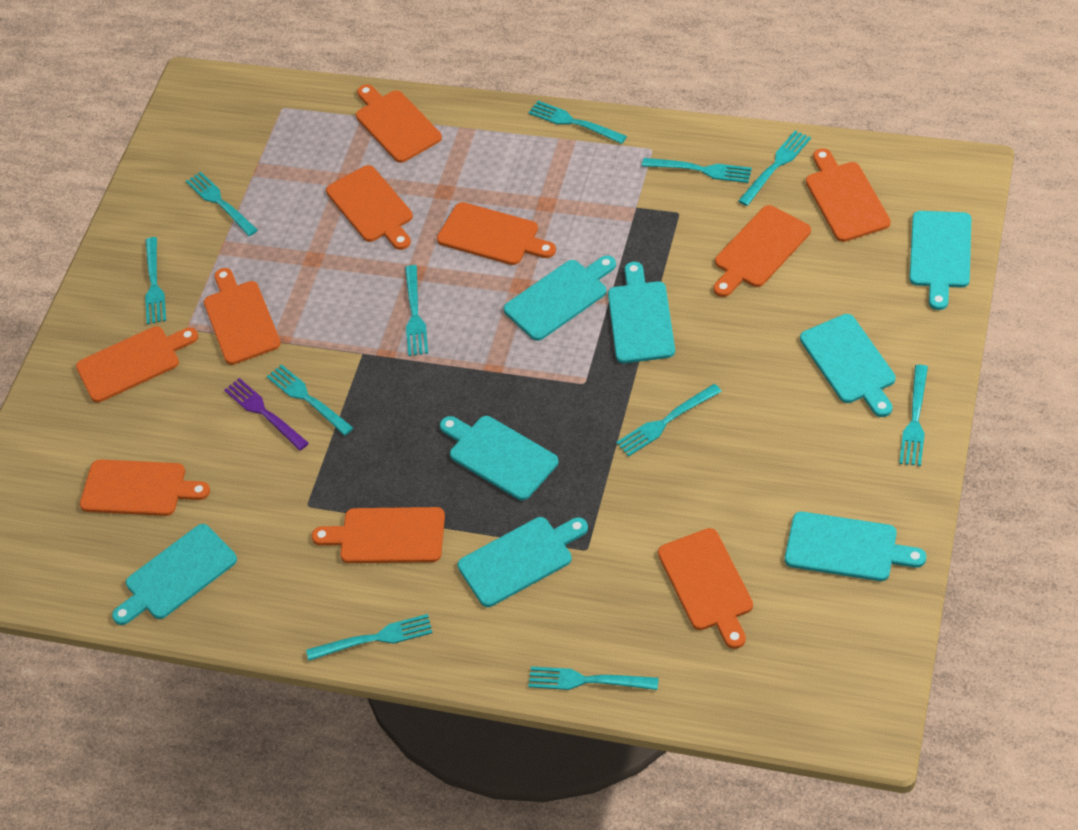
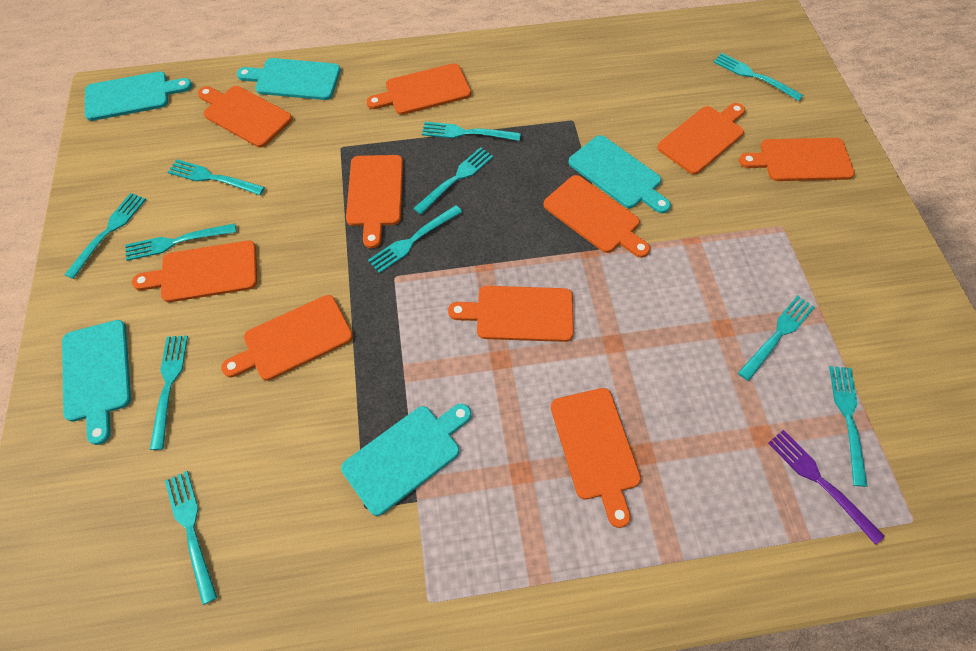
turquoise cutting board: 8 -> 5

